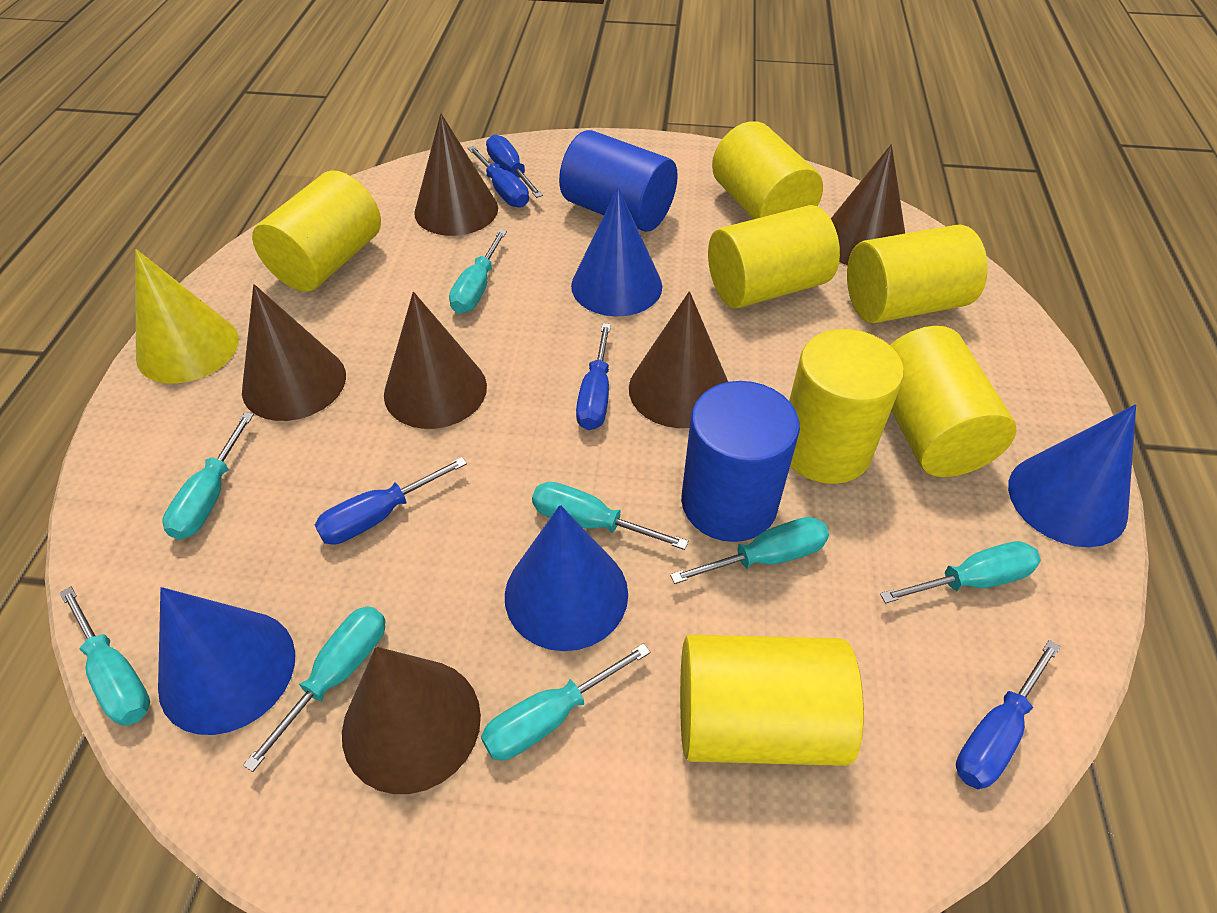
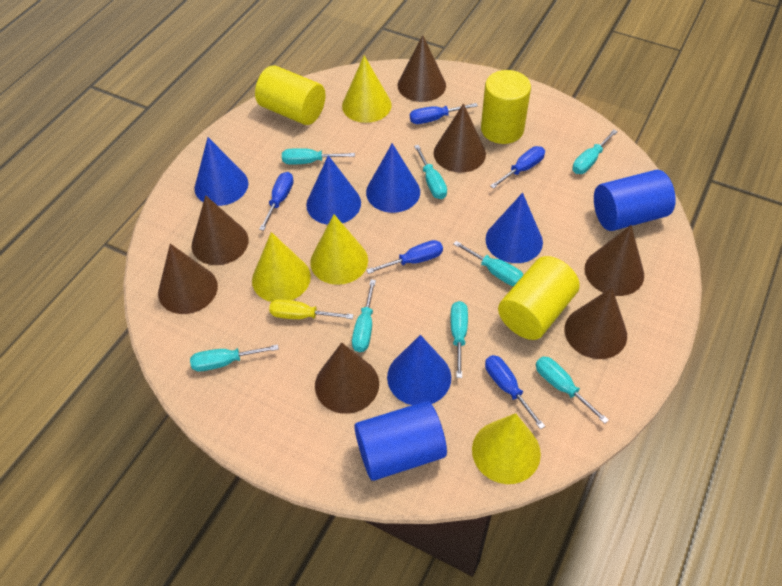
blue cone: 4 -> 5
brown cone: 6 -> 7
yellow cone: 1 -> 4
yellow cylinder: 7 -> 3
yellow screwdriver: 0 -> 1

